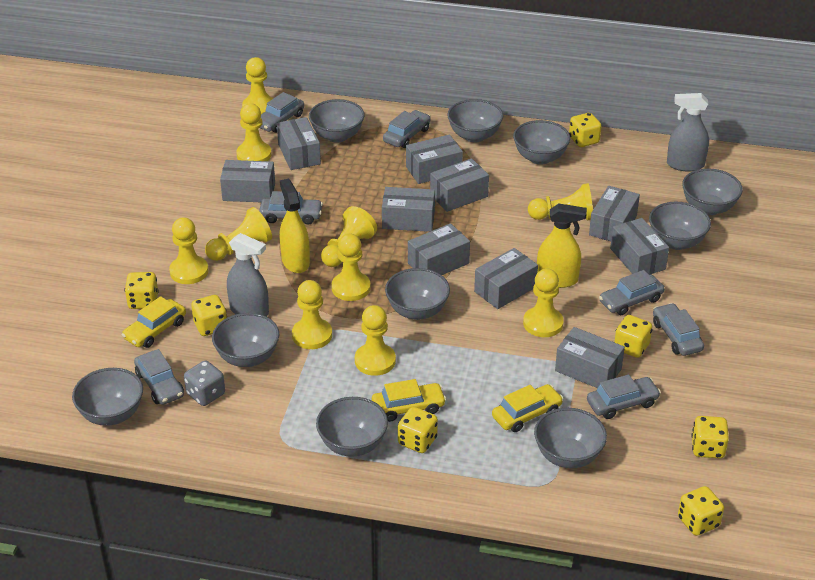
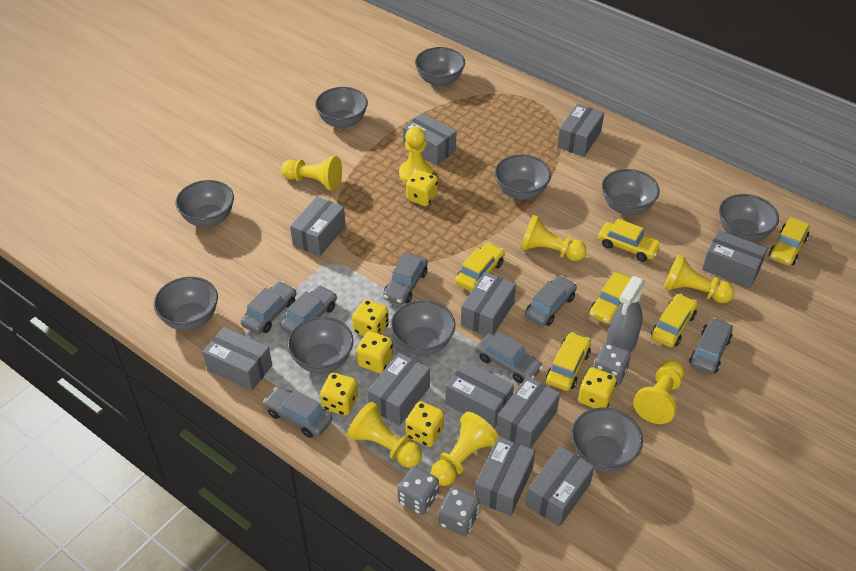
grey box: 10 -> 11
grey dice: 1 -> 3
grey spray bottle: 2 -> 1
yellow car: 3 -> 6
yellow dice: 7 -> 6
yellow pawn: 10 -> 7
yellow spray bottle: 2 -> 0

